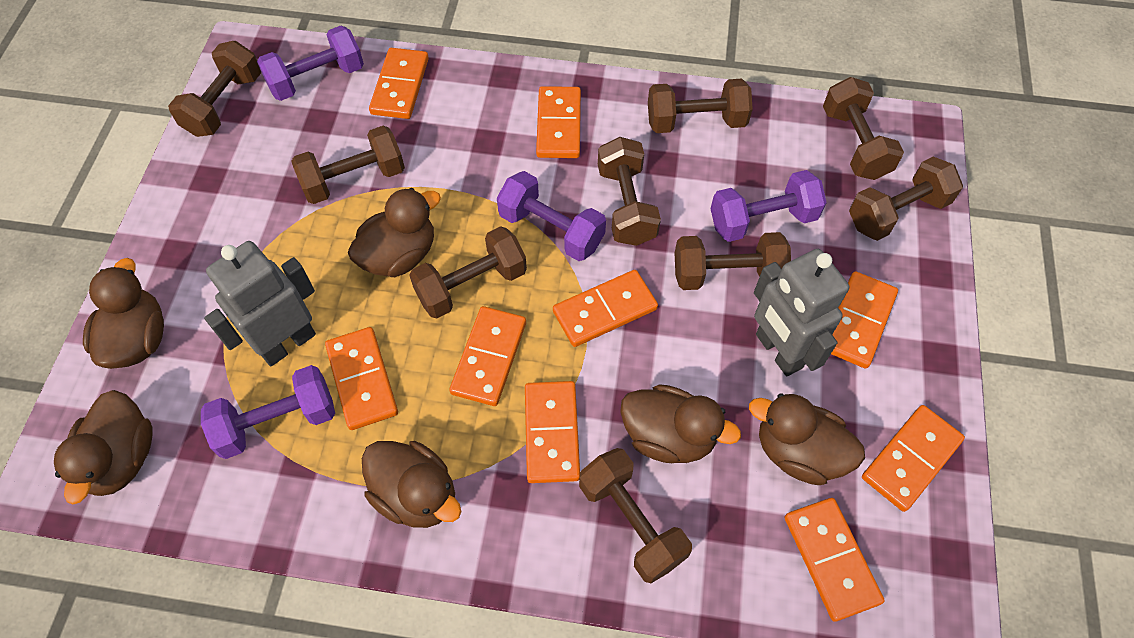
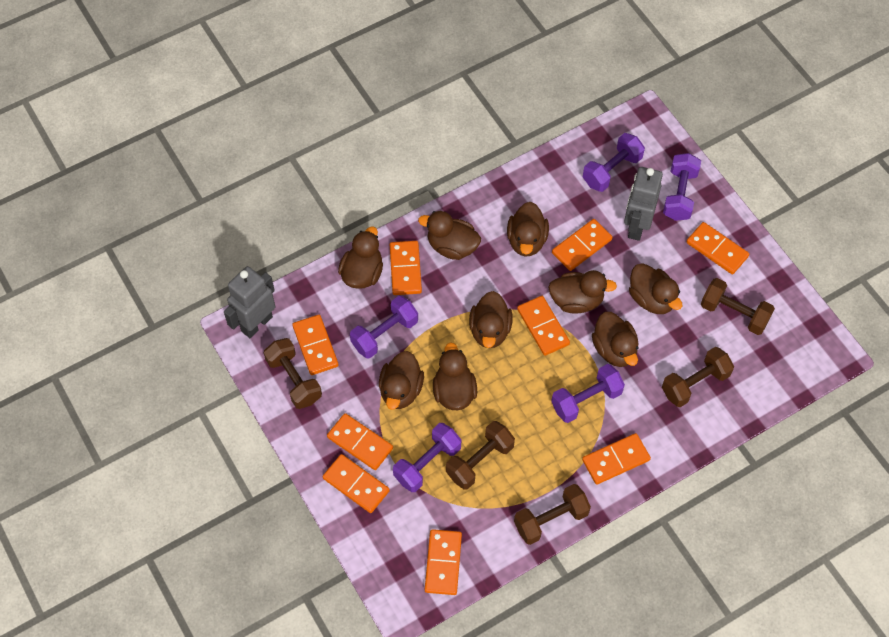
brown duck: 6 -> 9
brown dumbbell: 9 -> 5
purple dumbbell: 4 -> 5

